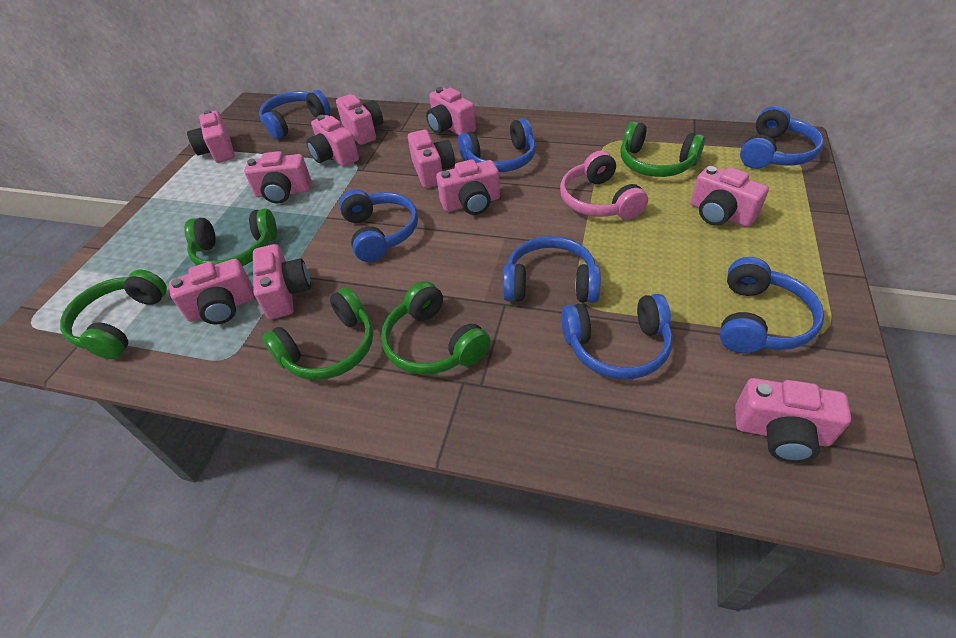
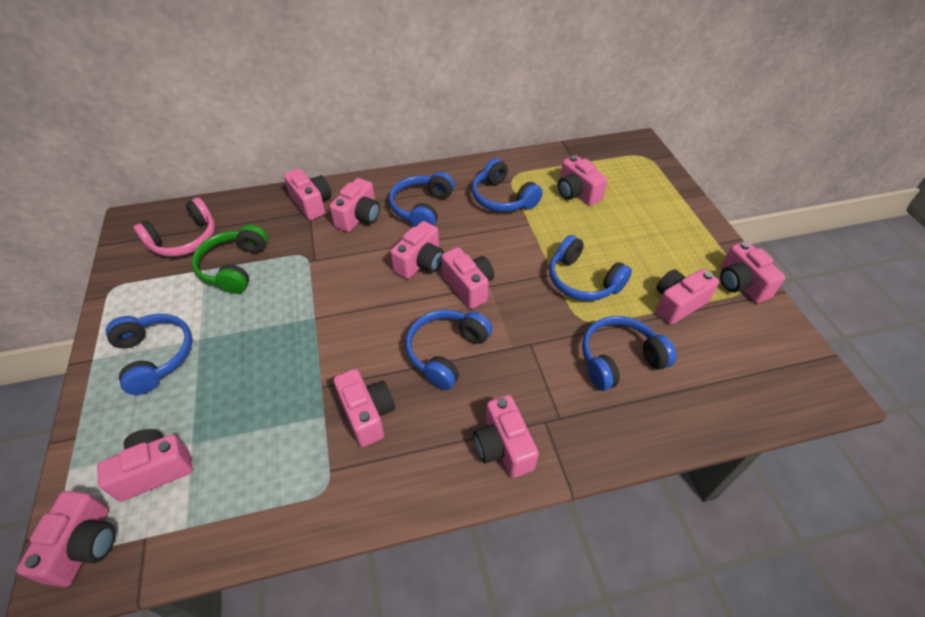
blue headphones: 7 -> 6
green headphones: 5 -> 1

